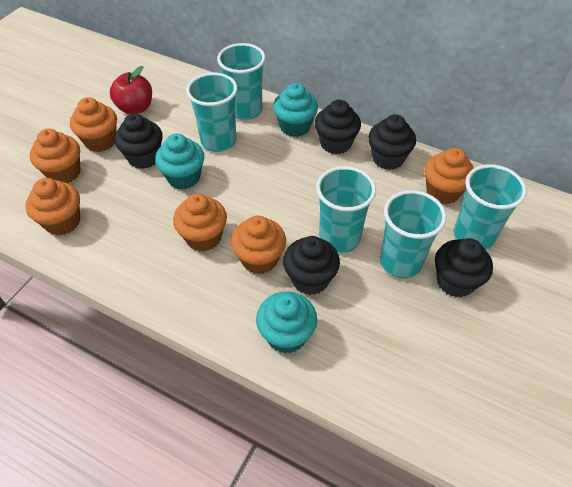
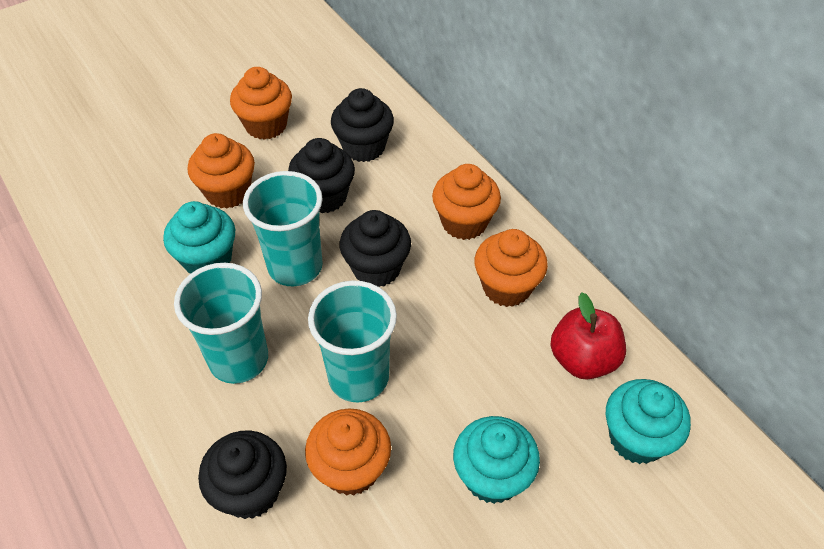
black cupcake: 5 -> 4
orange cupcake: 6 -> 5
turquoise cup: 5 -> 3

